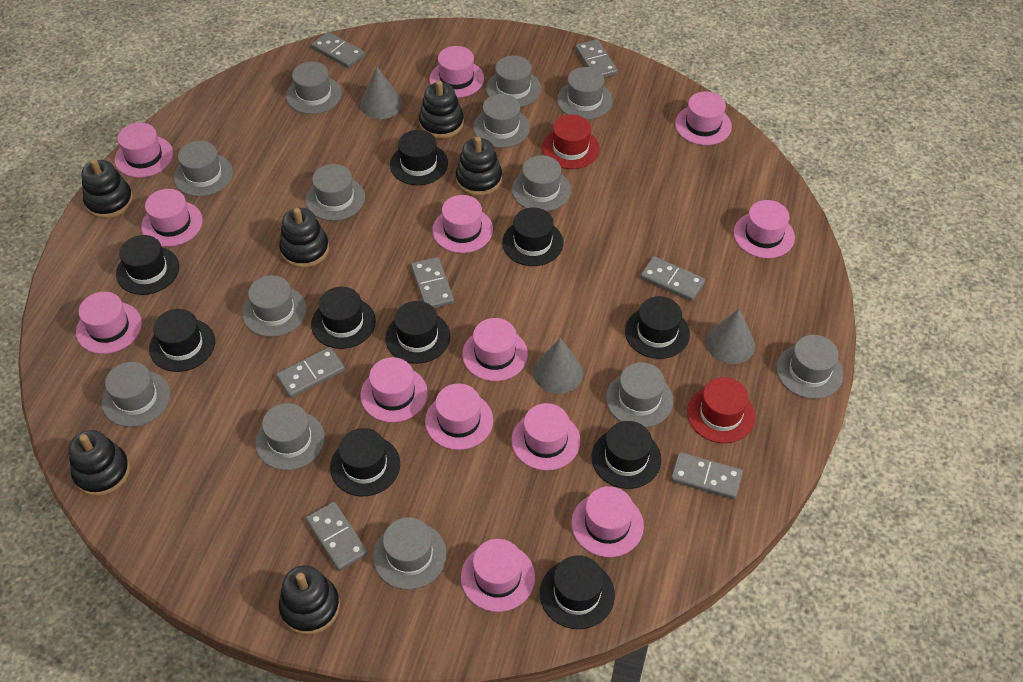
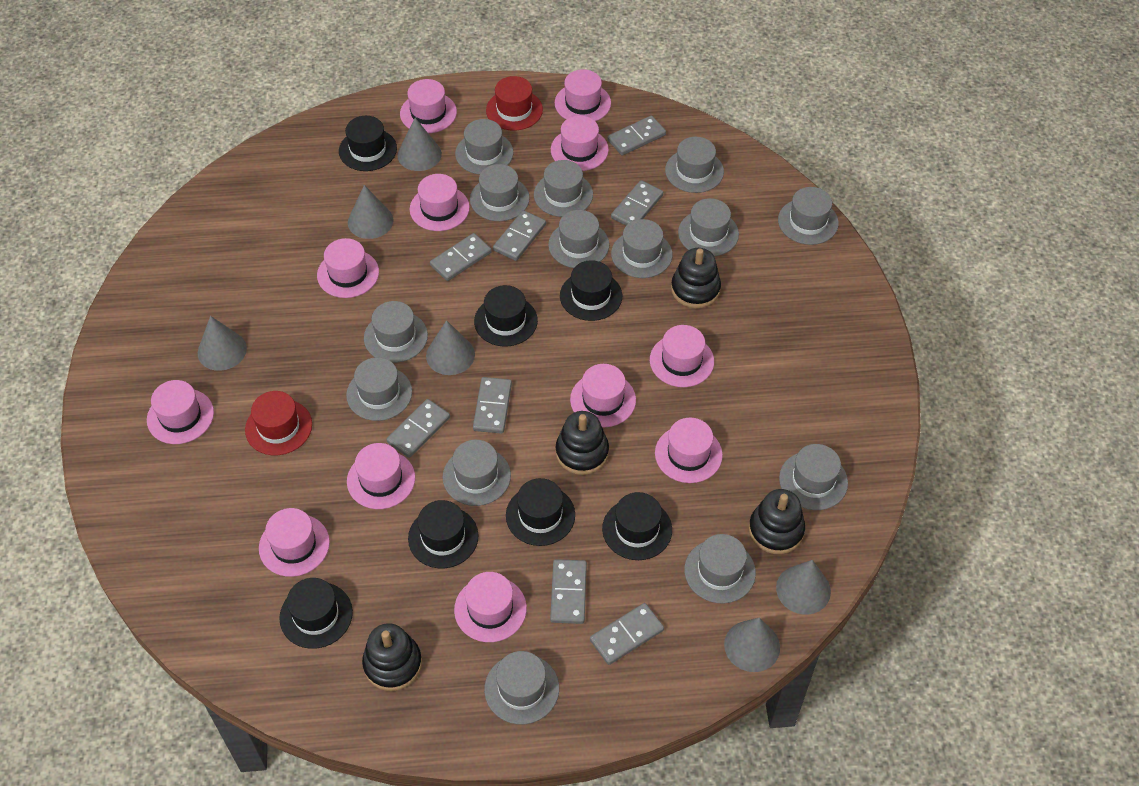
black hat: 10 -> 7
black stacking toy: 6 -> 4
grey cone: 3 -> 6
grey domino: 7 -> 8
grey hat: 13 -> 14
pink hat: 13 -> 12

